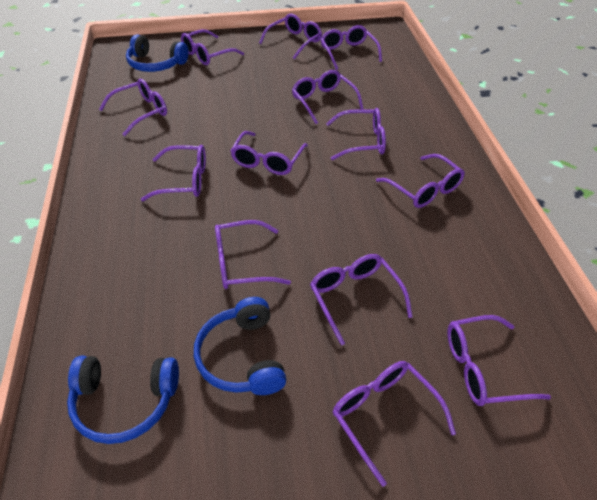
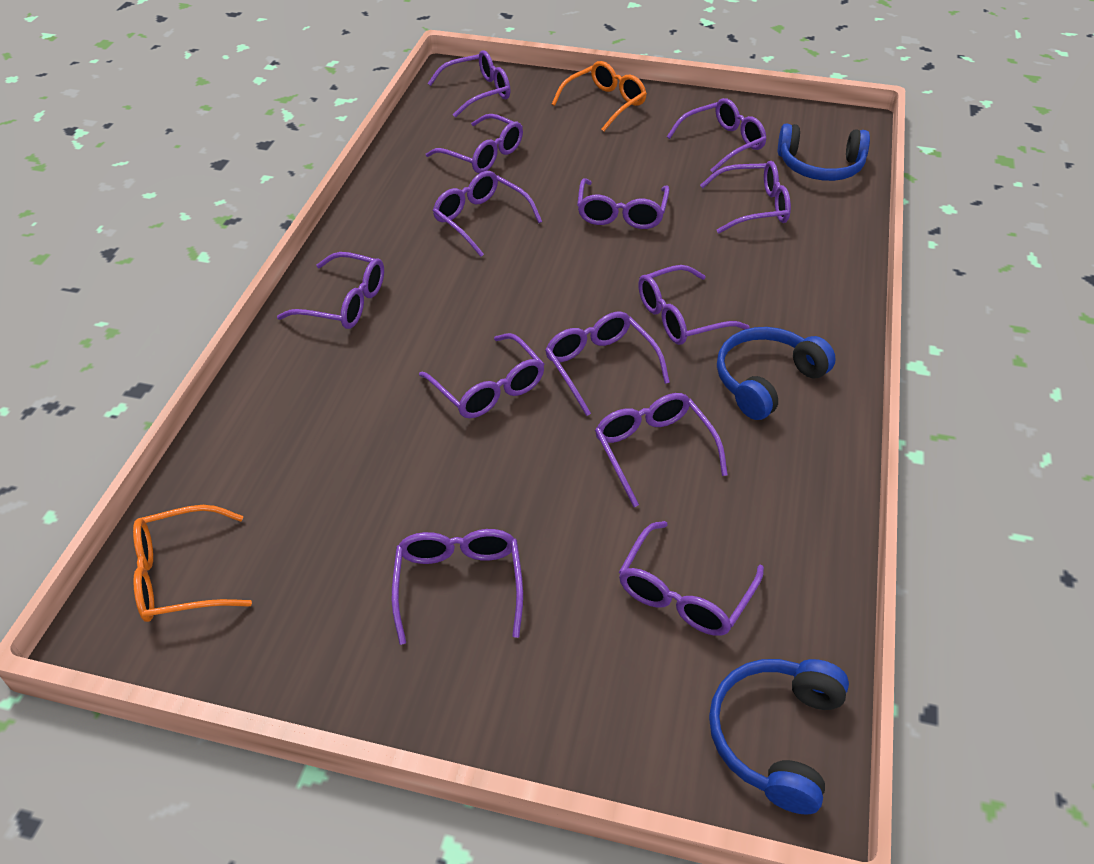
orange glasses: 0 -> 2

